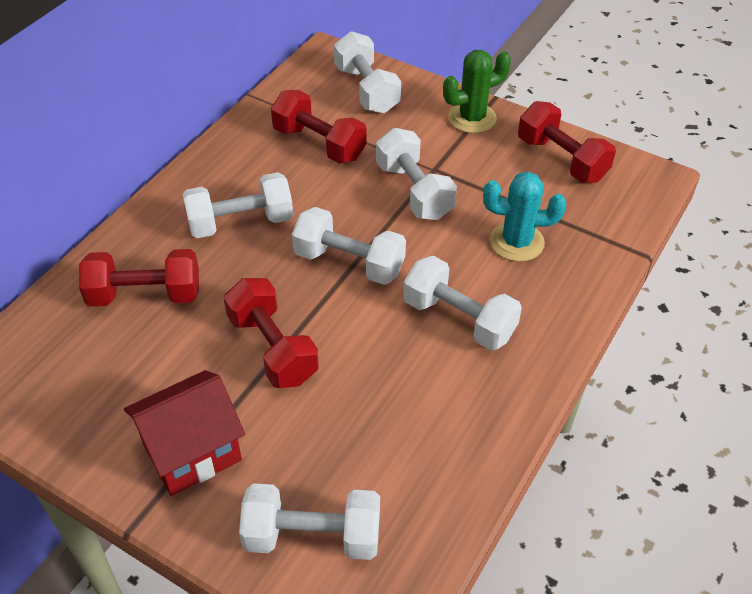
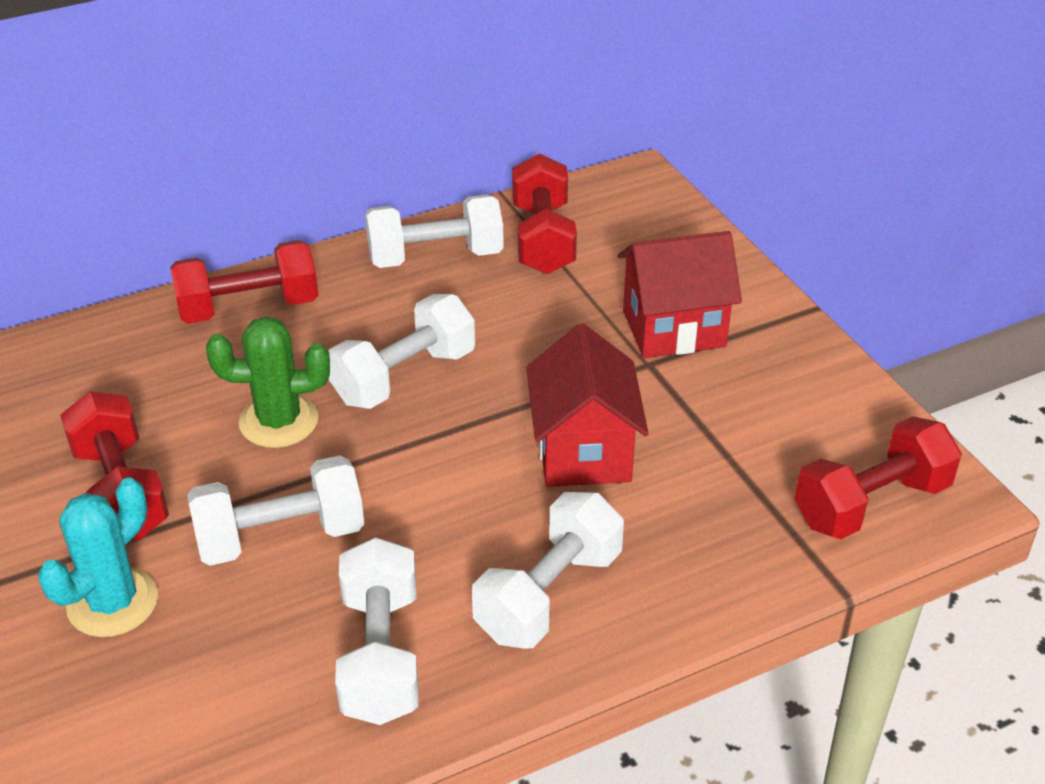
red house: 1 -> 2
white dumbbell: 6 -> 5

